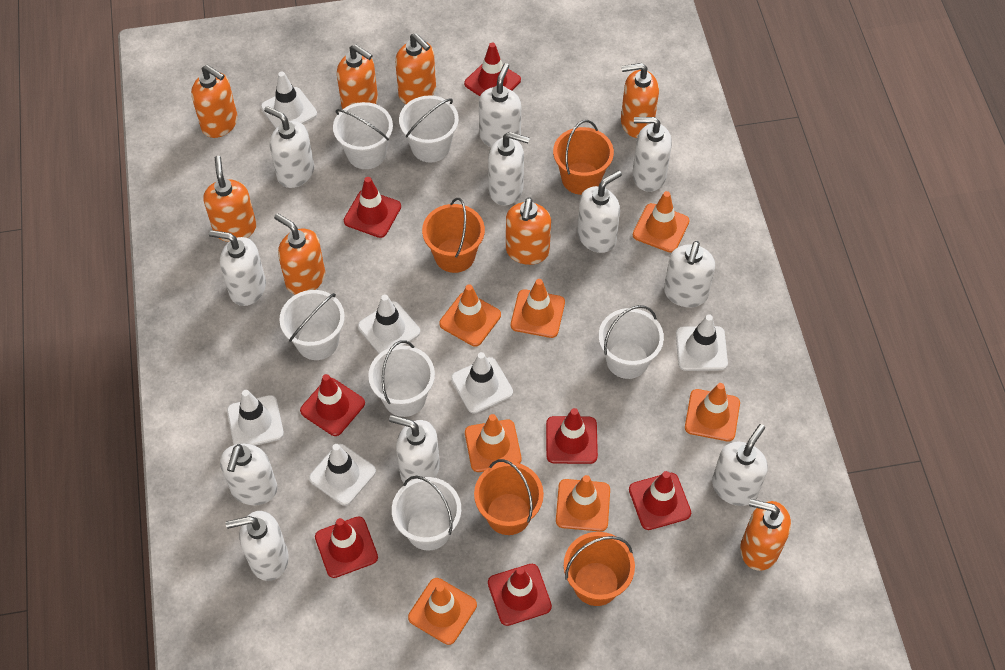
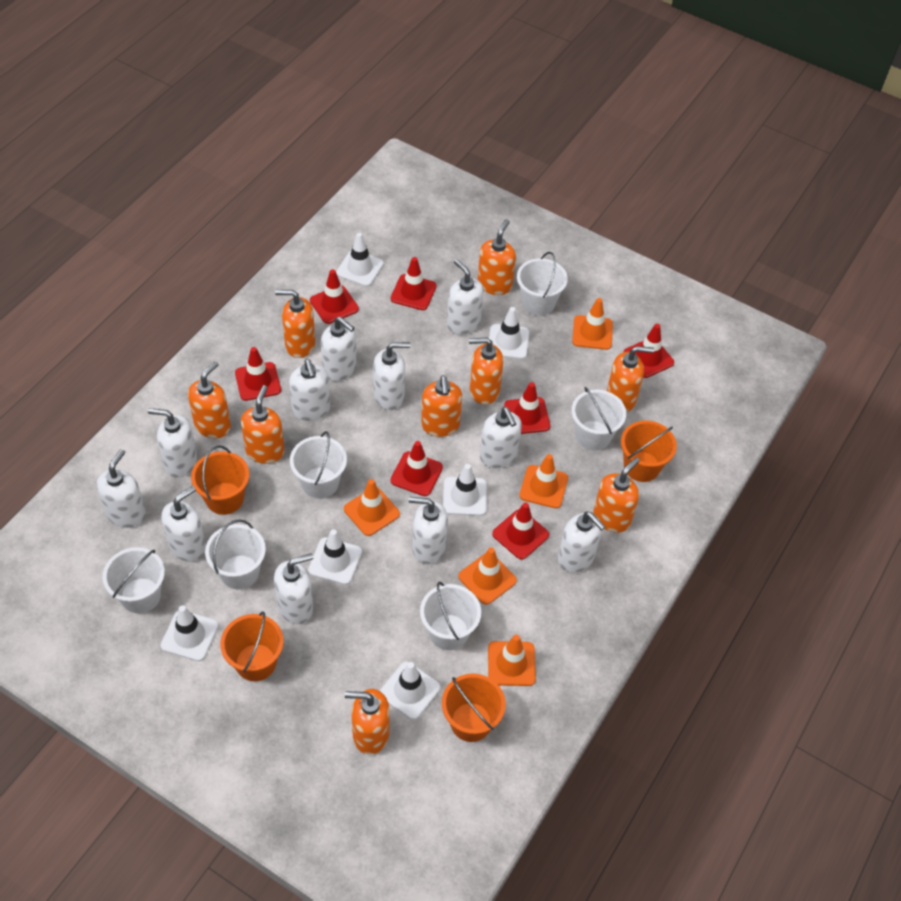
orange soap dispenser: 8 -> 9
orange traffic cone: 7 -> 5

